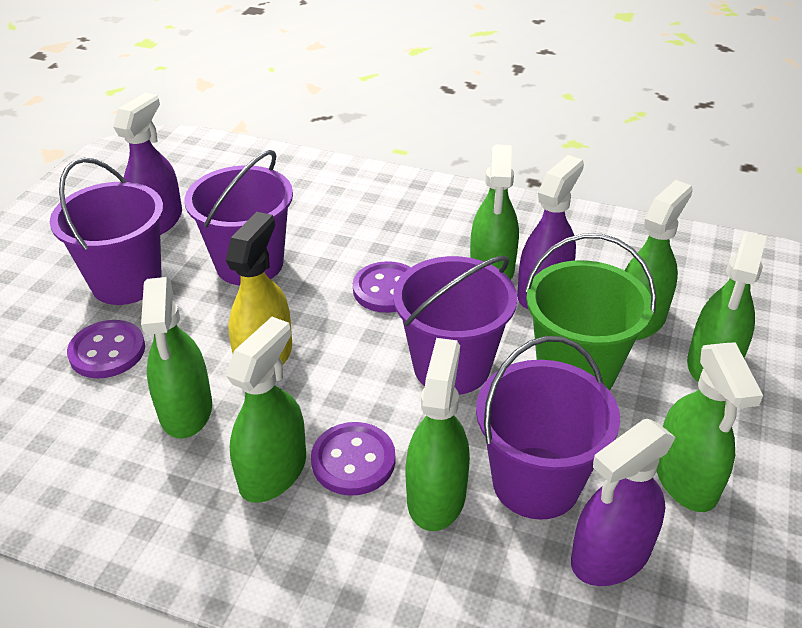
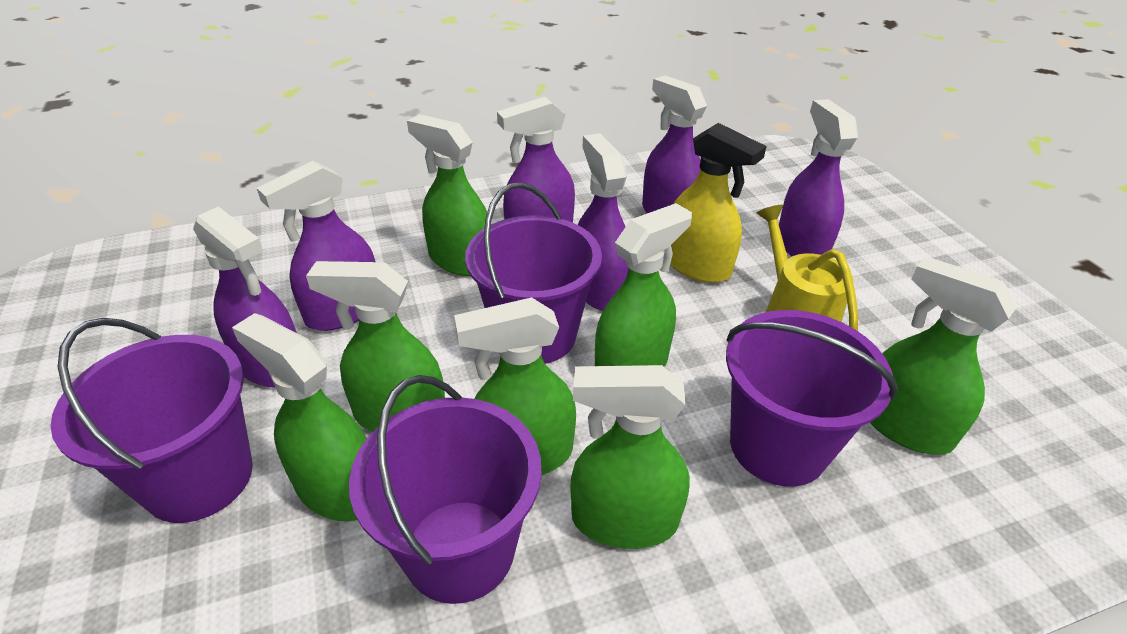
green bucket: 1 -> 0
purple button: 3 -> 0
purple spray bottle: 3 -> 6
yellow watering can: 0 -> 1

